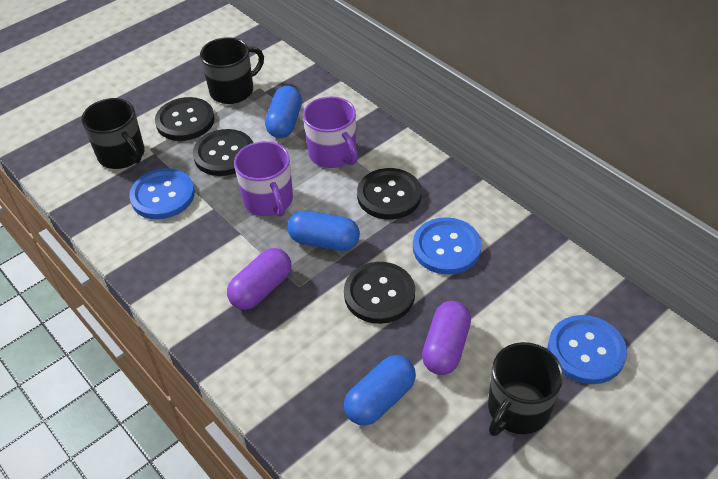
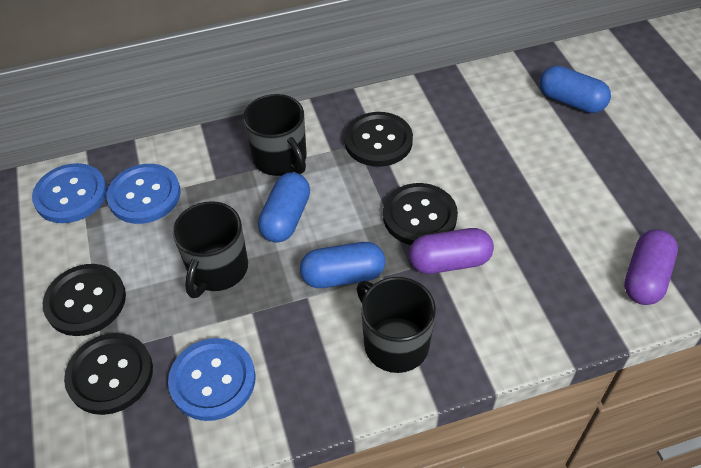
purple mug: 2 -> 0

